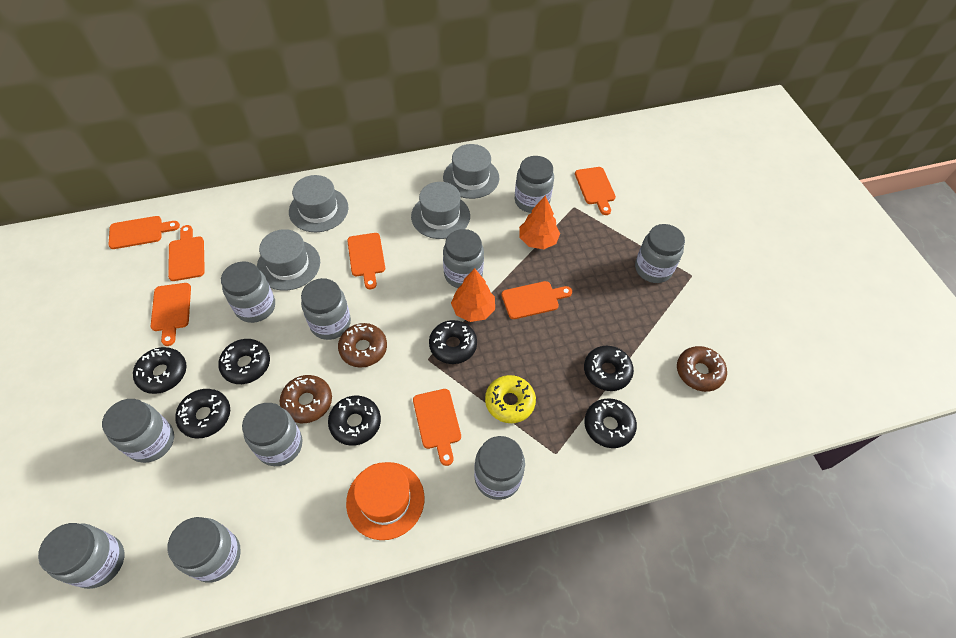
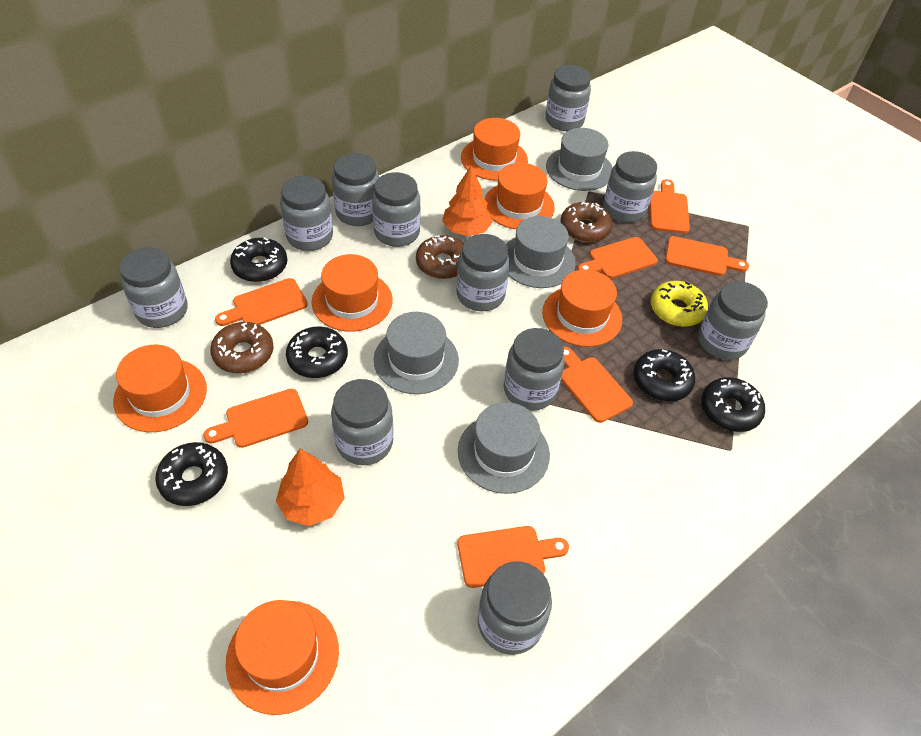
black donut: 7 -> 5
grey jar: 10 -> 11
orange hat: 1 -> 6

